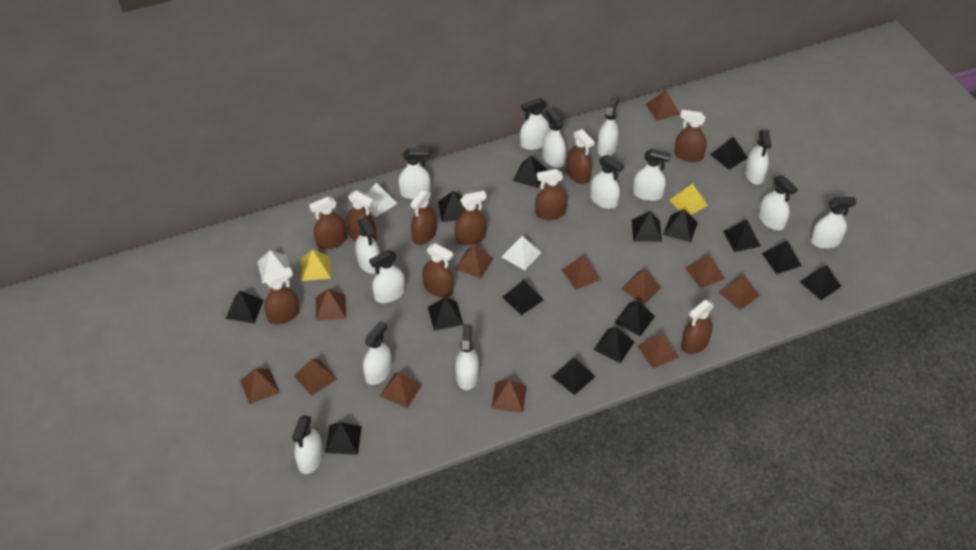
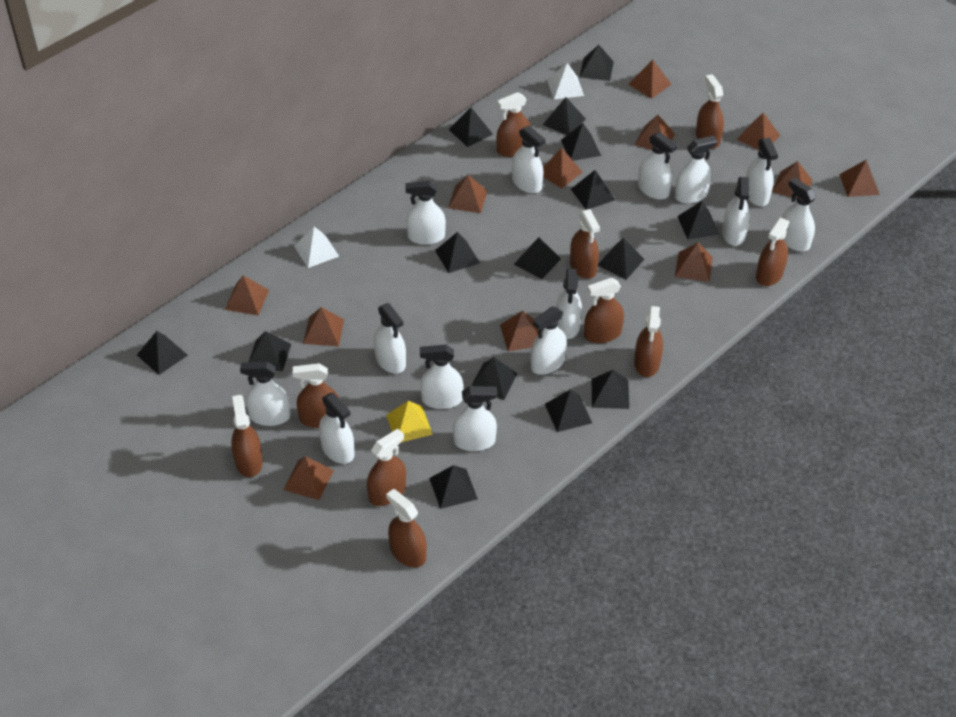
white pyramid: 3 -> 2
yellow pyramid: 2 -> 1

